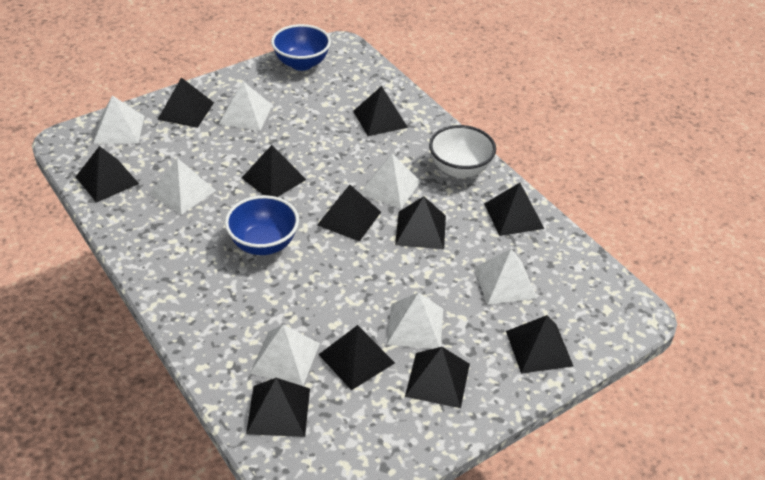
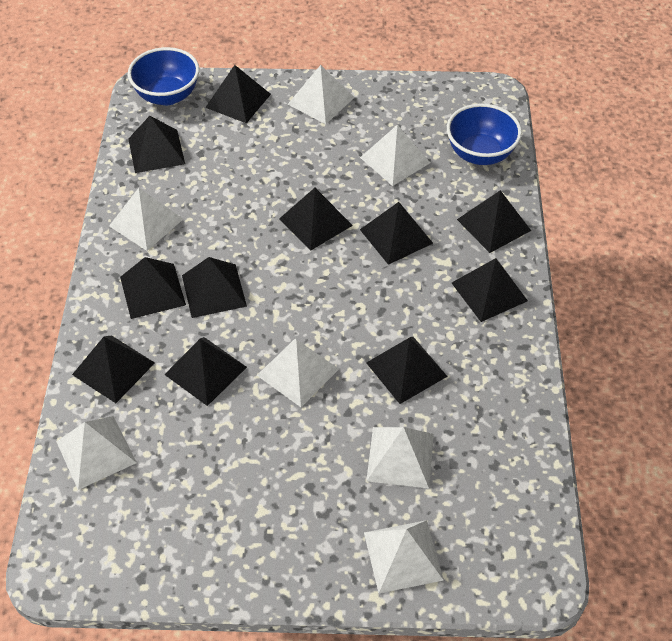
white bowl: 1 -> 0

